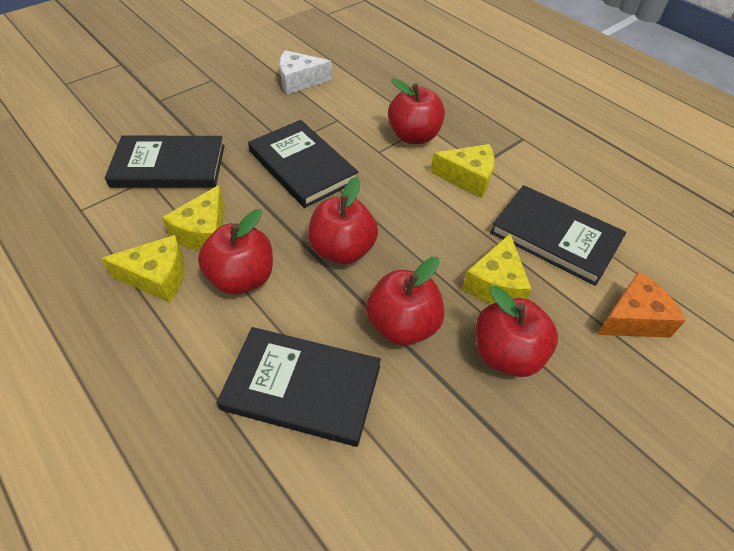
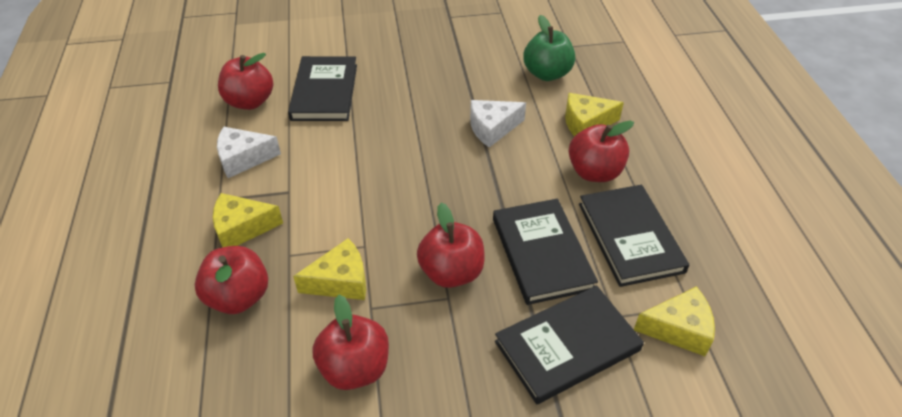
green apple: 0 -> 1
orange cheese: 1 -> 0
white cheese: 1 -> 2

